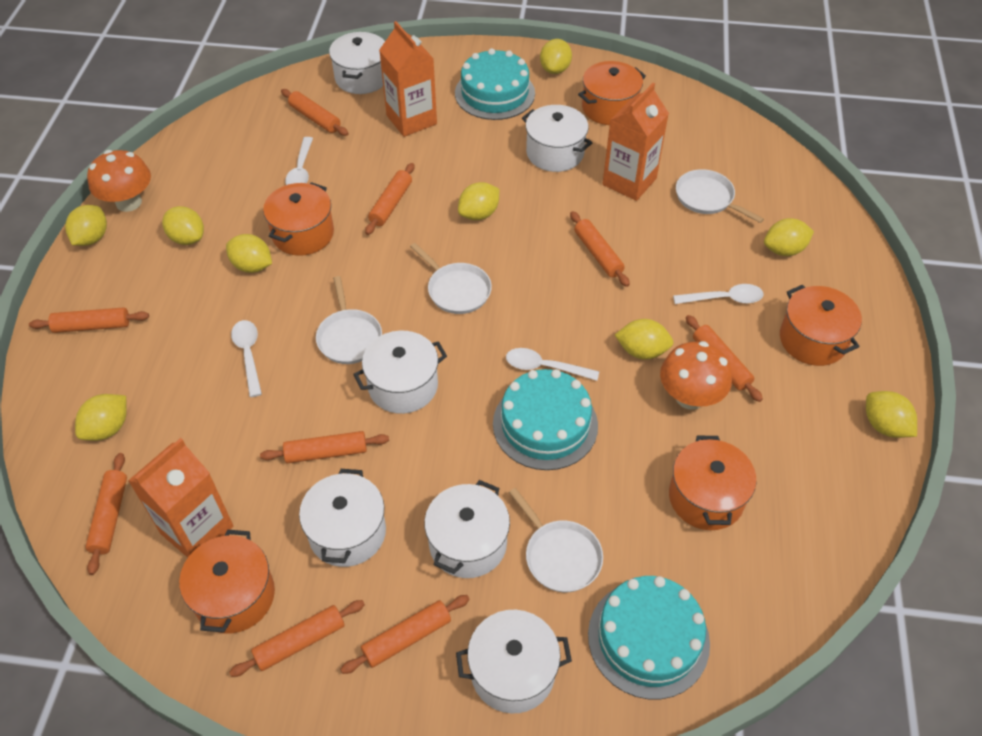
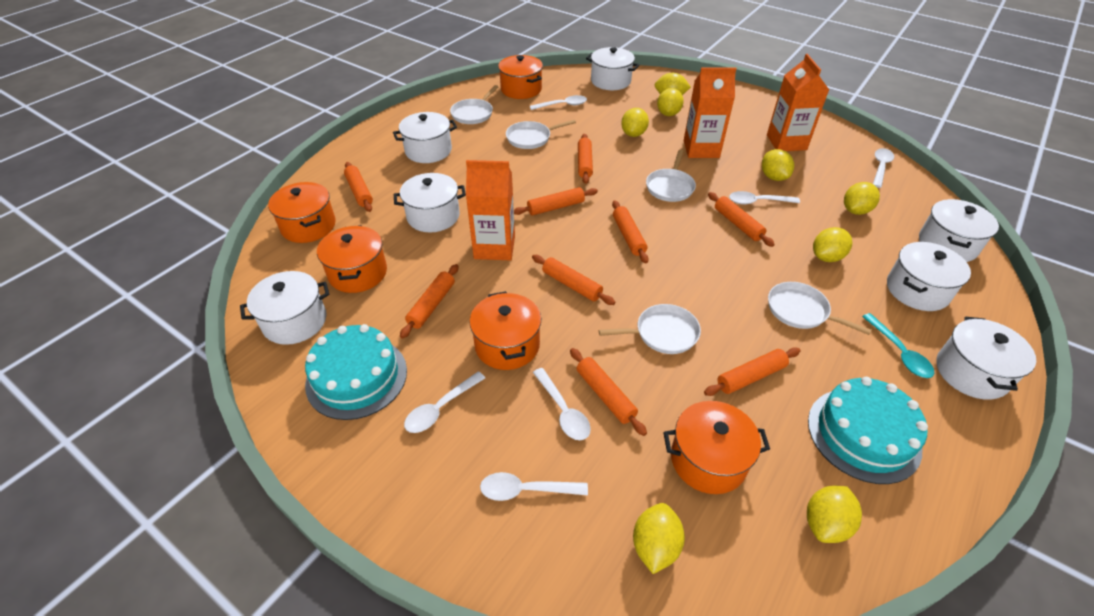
orange mushroom: 2 -> 0
turquoise cake: 3 -> 2
turquoise spoon: 0 -> 1
white pan: 4 -> 5
white pot: 6 -> 7
white spoon: 4 -> 6
yellow lemon: 9 -> 8

